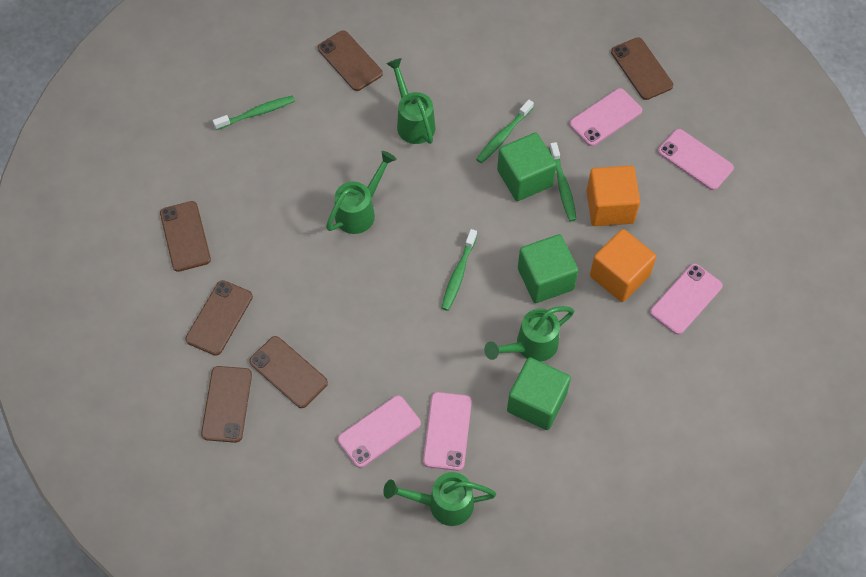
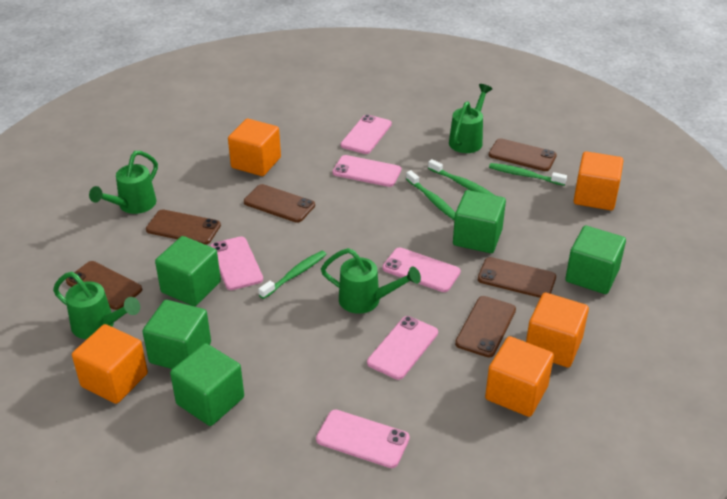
green cube: 3 -> 5
orange cube: 2 -> 5
pink phone: 5 -> 6

